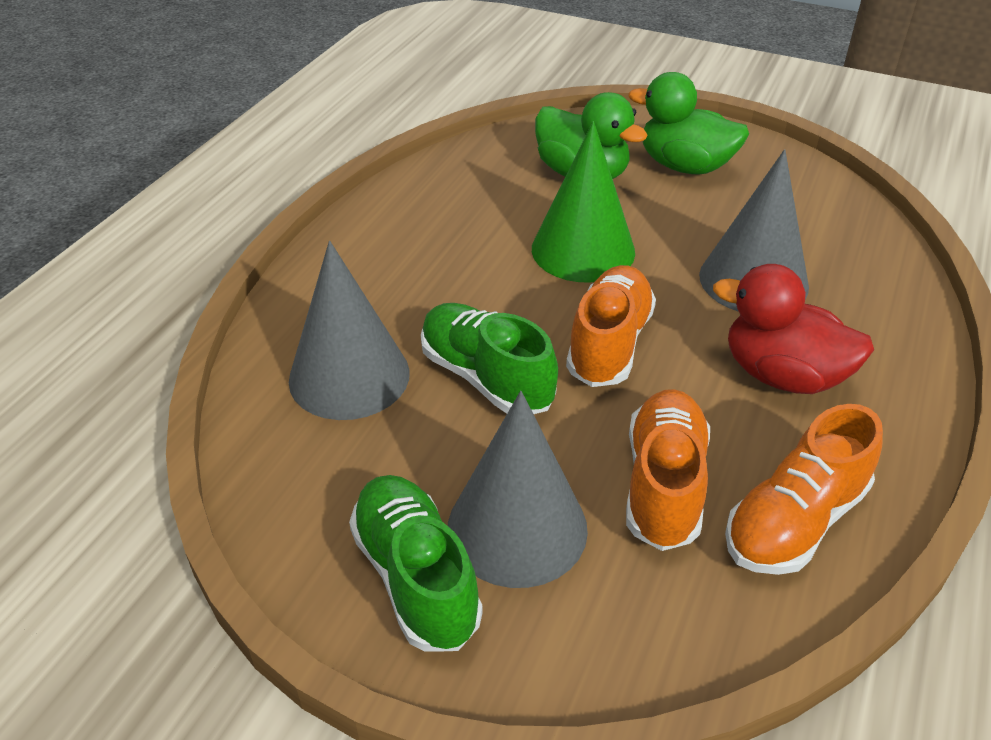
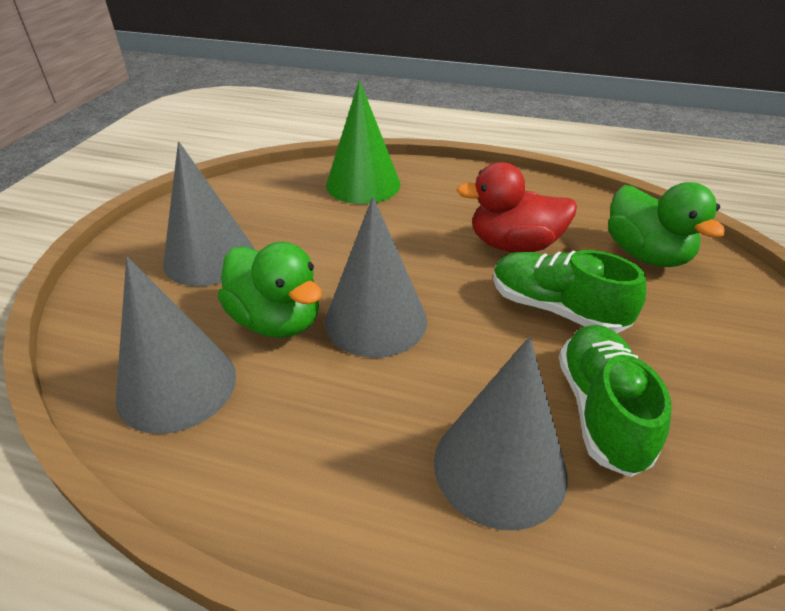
grey cone: 3 -> 4
orange shoe: 3 -> 0

